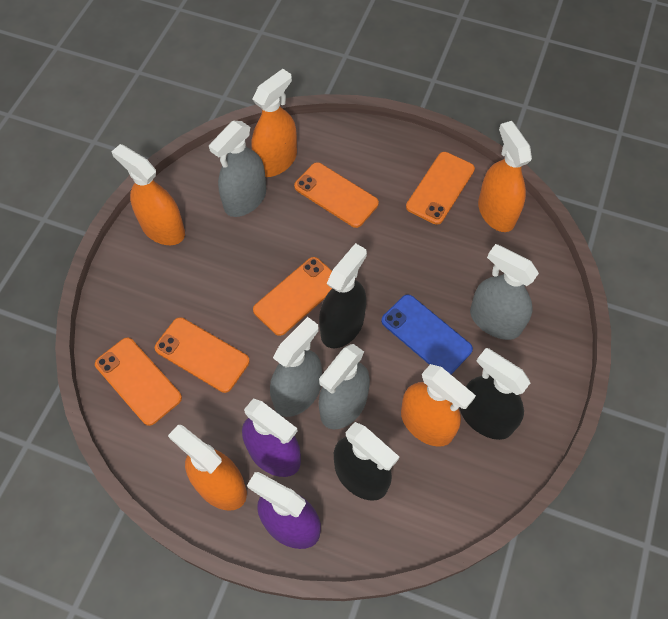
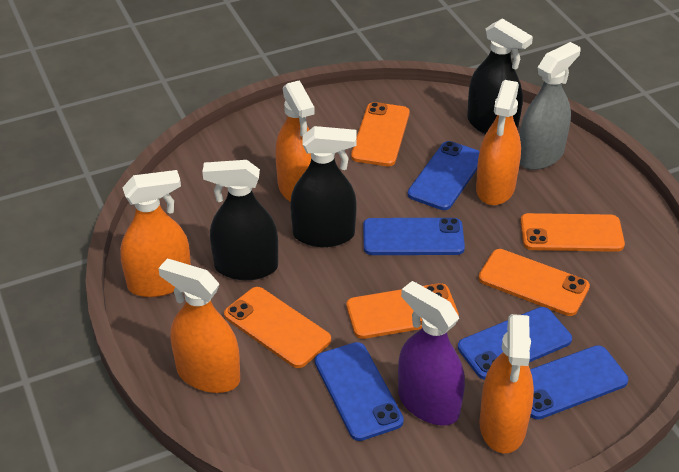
blue phone: 1 -> 5
grey spray bottle: 4 -> 1
purple spray bottle: 2 -> 1

